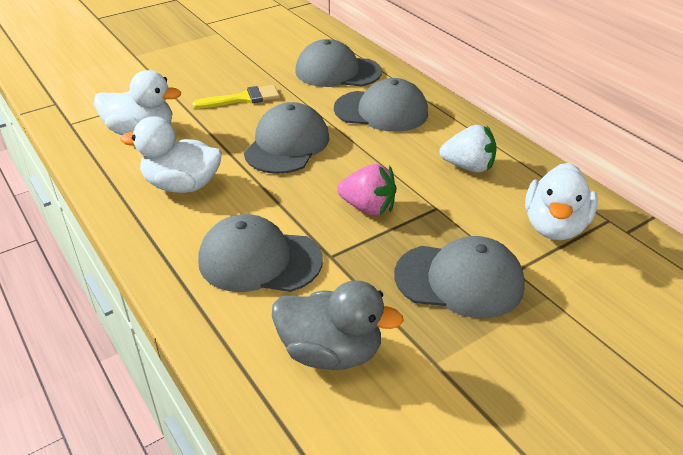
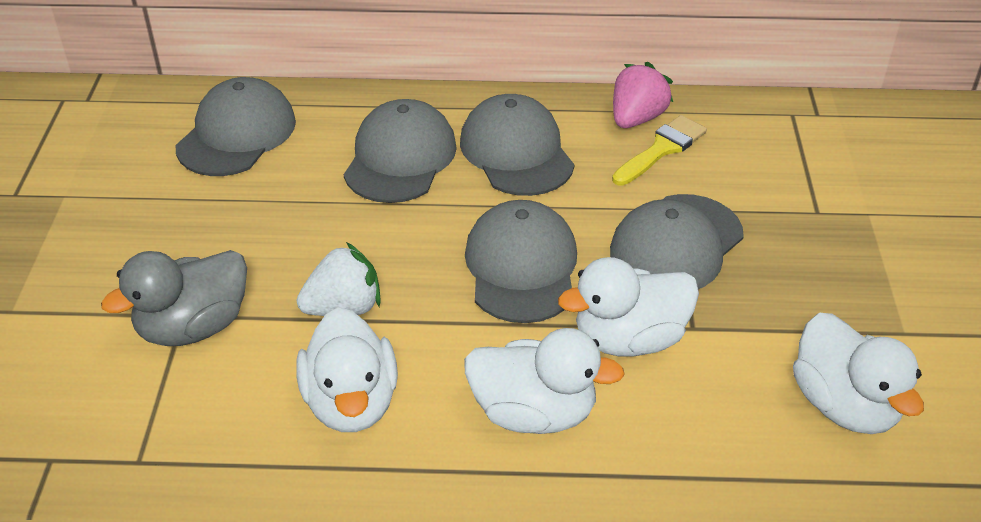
white duck: 3 -> 4

